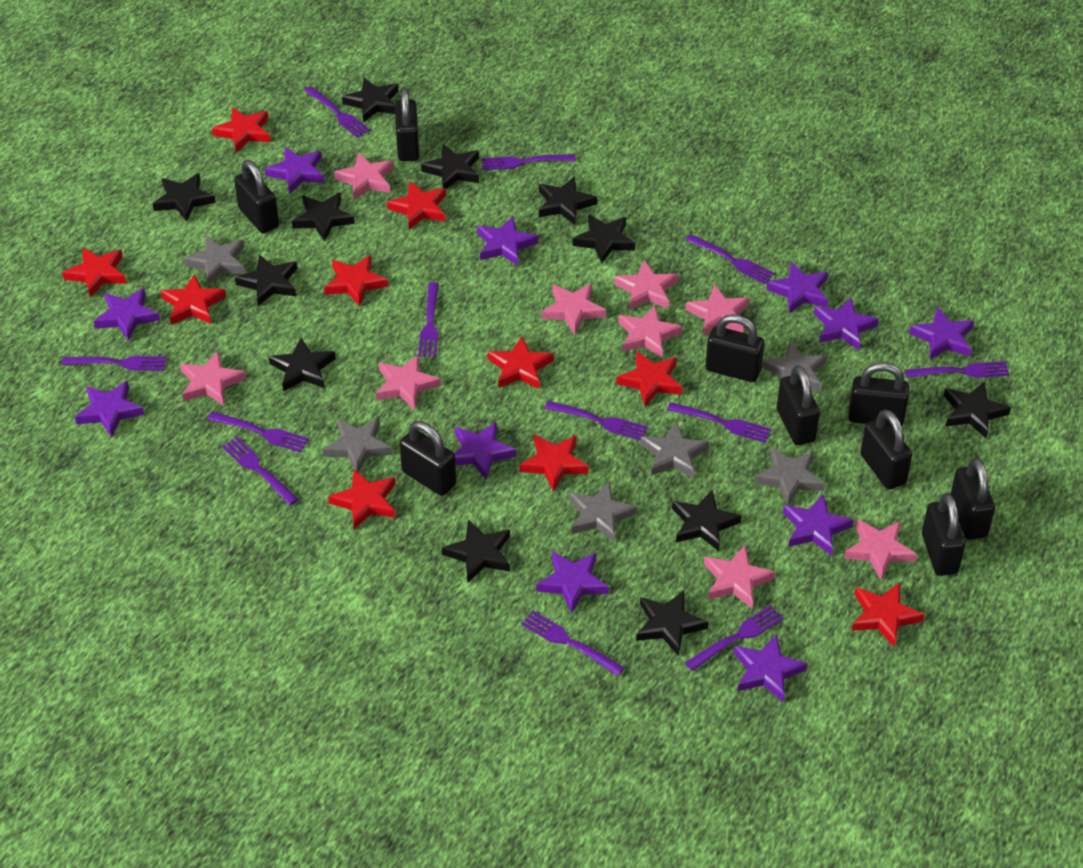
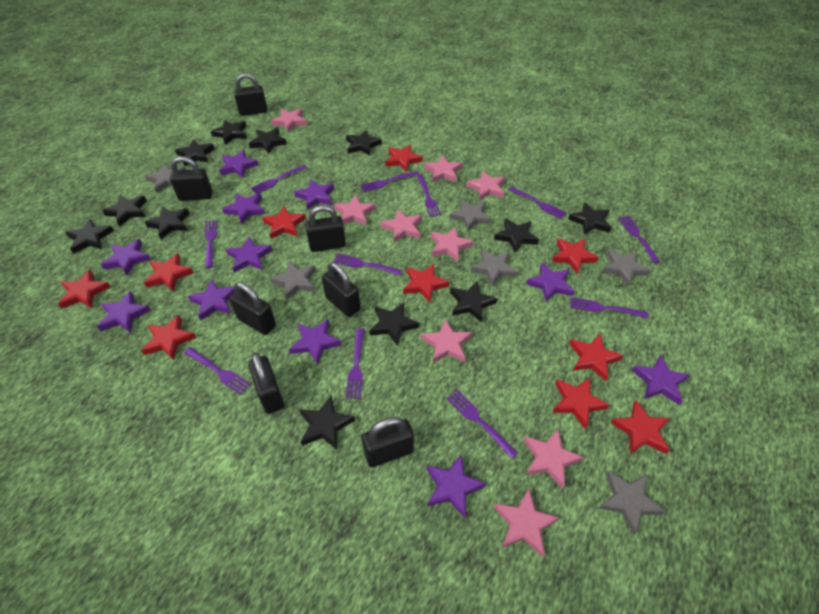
black padlock: 9 -> 7
purple fork: 12 -> 11

